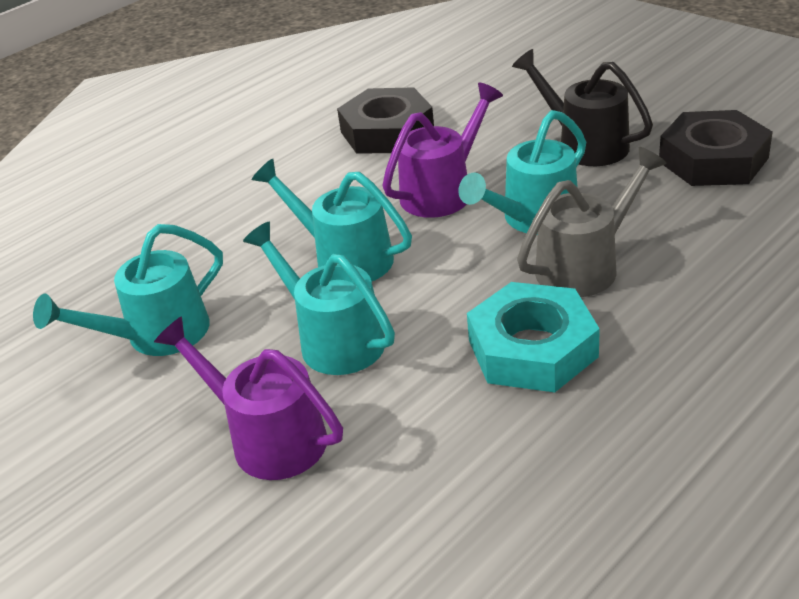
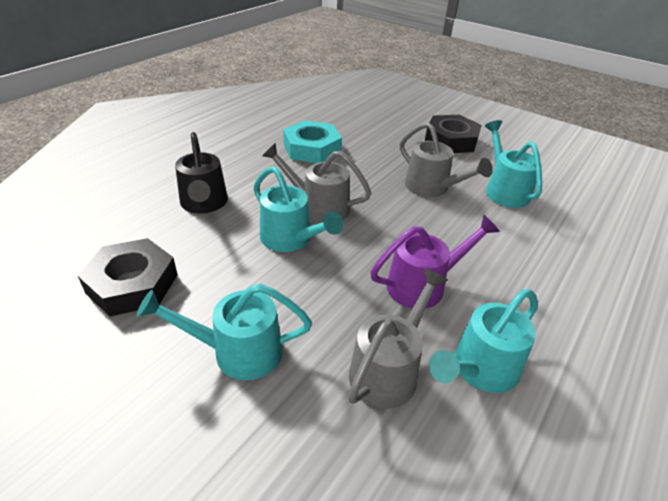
grey watering can: 1 -> 3
purple watering can: 2 -> 1

